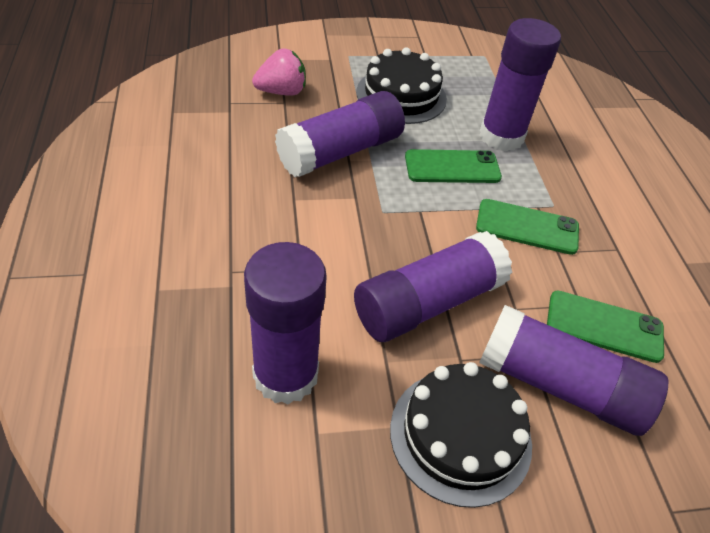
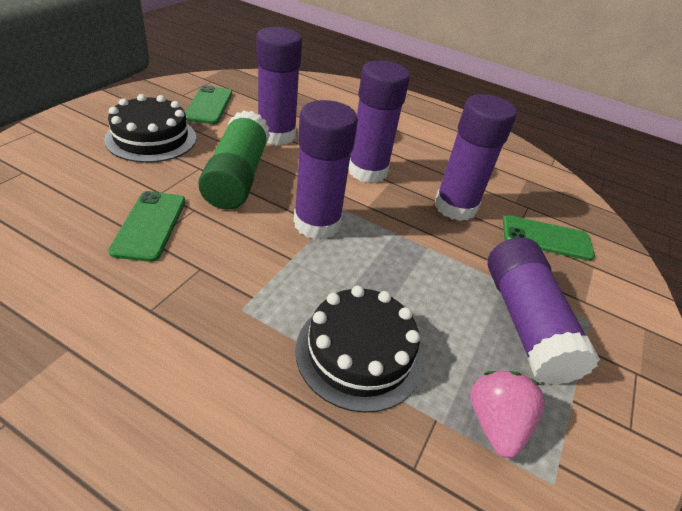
green glue stick: 0 -> 1

